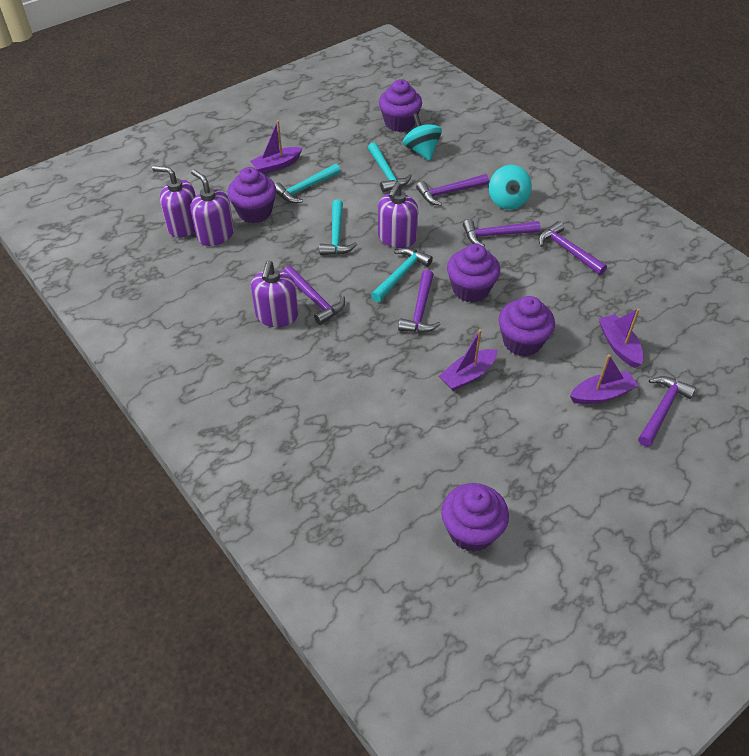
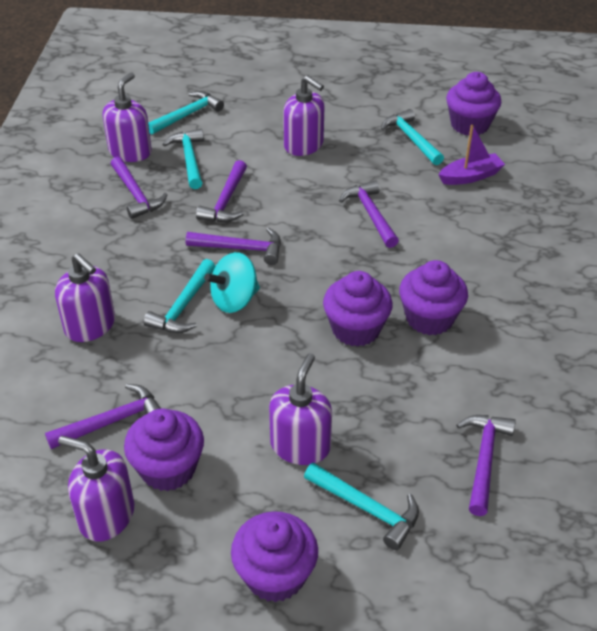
purple boat: 4 -> 1
purple soap dispenser: 4 -> 5
turquoise hammer: 4 -> 5
turquoise spinning top: 2 -> 1

